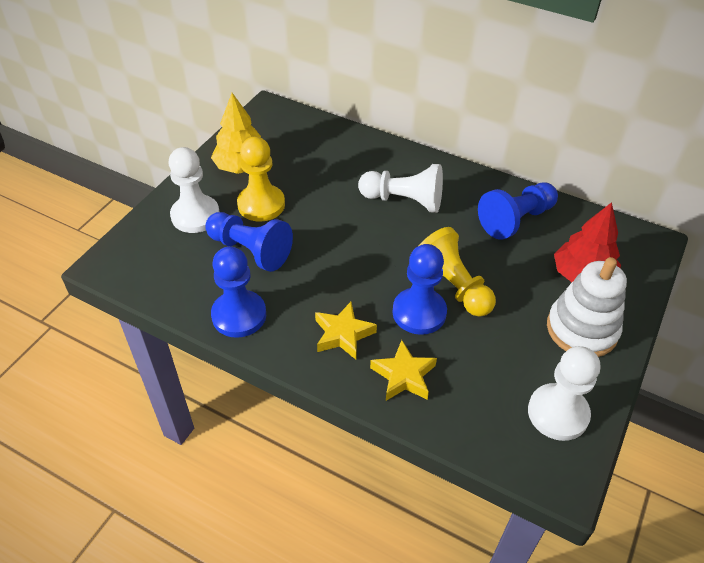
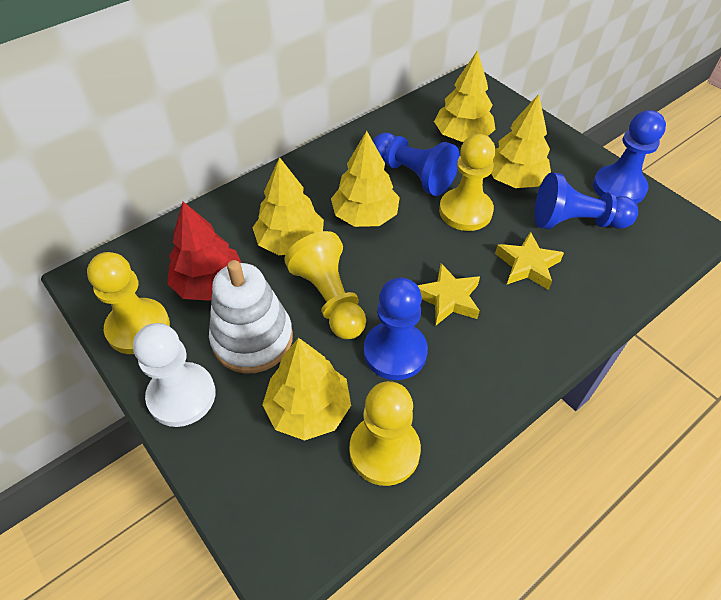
white pawn: 3 -> 1
yellow pawn: 2 -> 4
yellow tree: 1 -> 5

